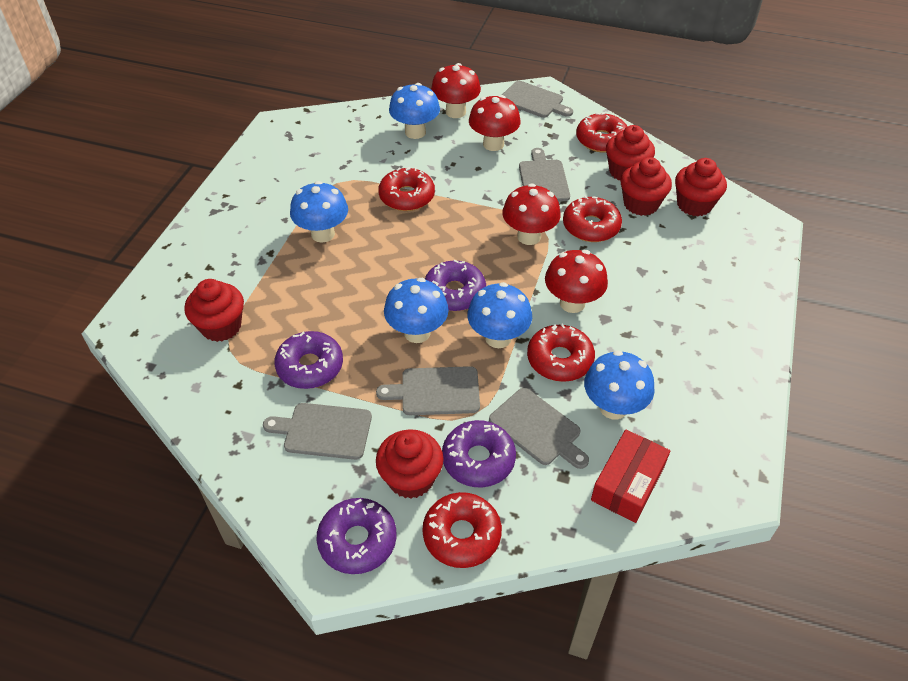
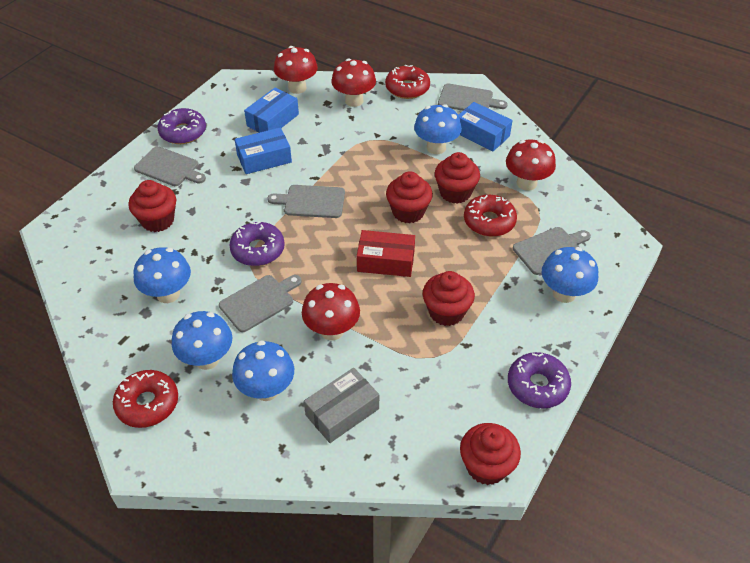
blue box: 0 -> 3
grey box: 0 -> 1
purple donut: 4 -> 3
red donut: 5 -> 3

